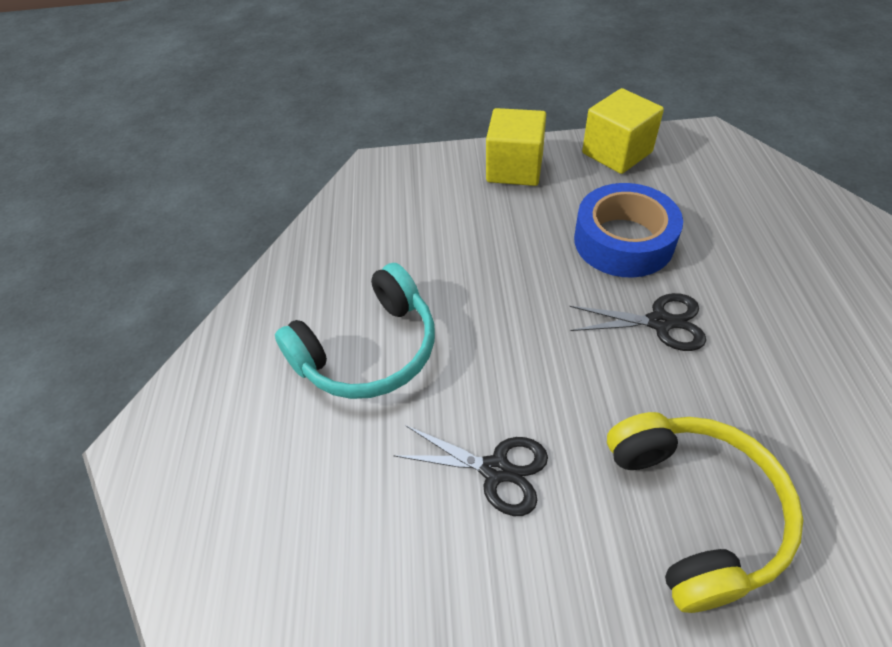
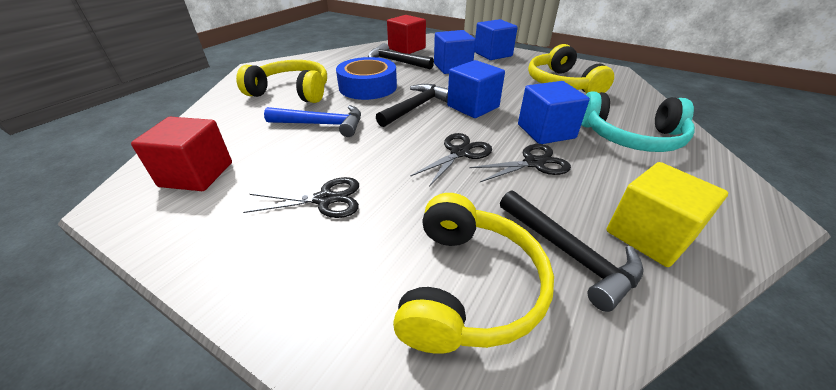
black hammer: 0 -> 3
black scissors: 2 -> 3
blue cube: 0 -> 4
blue hammer: 0 -> 1
red cube: 0 -> 2
yellow cube: 2 -> 1
yellow headphones: 1 -> 3

